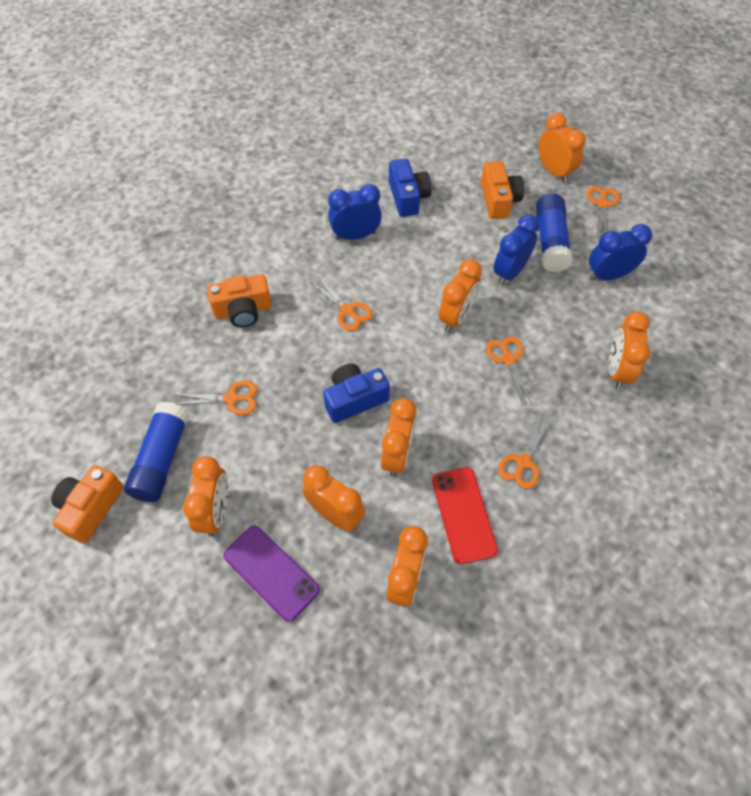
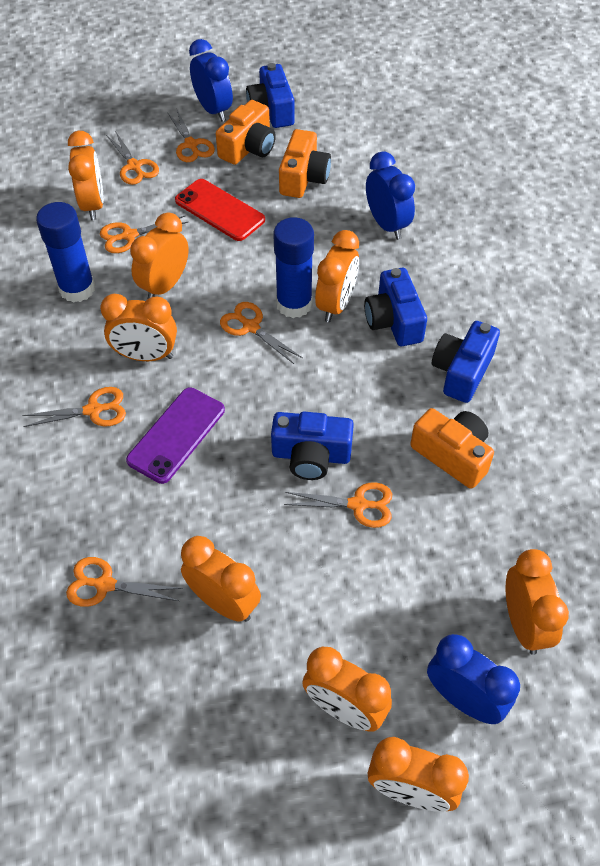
blue camera: 2 -> 4
orange clock: 7 -> 8
orange scissors: 5 -> 7

